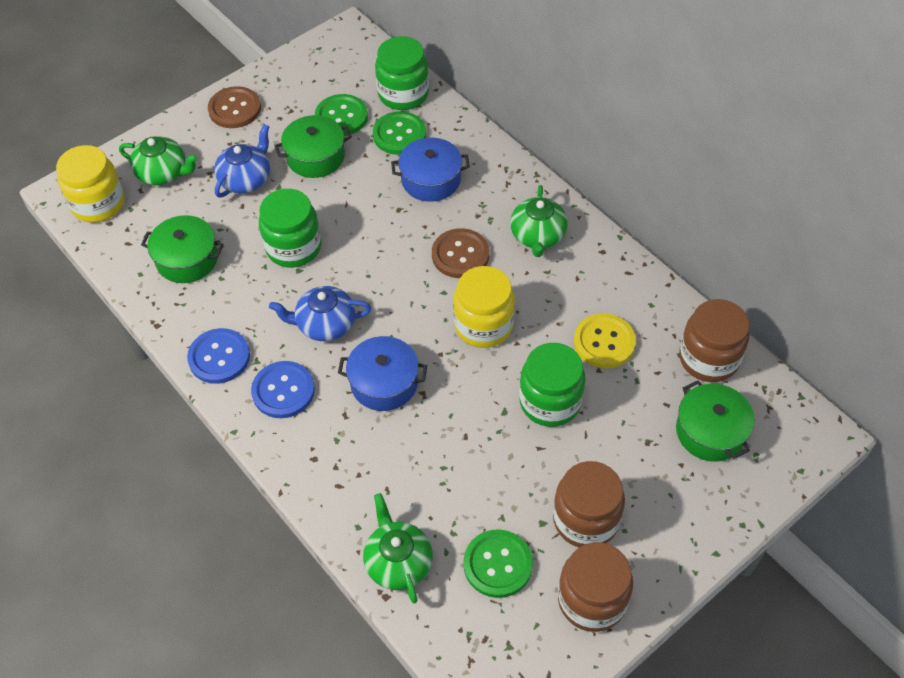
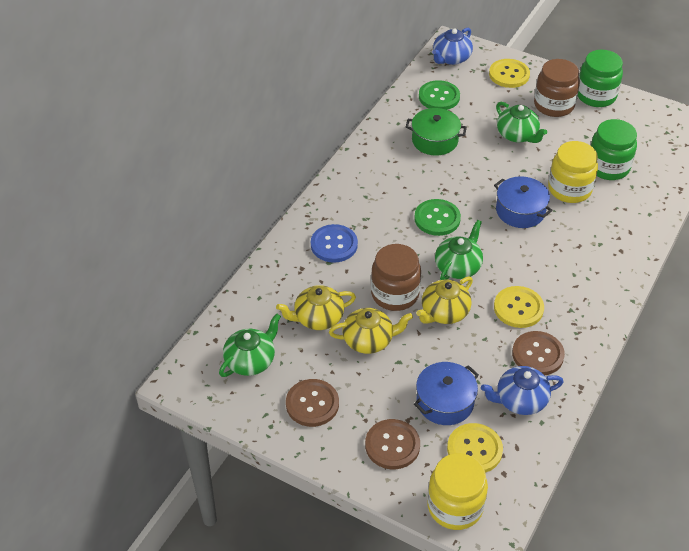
blue button: 2 -> 1
brown button: 2 -> 3
brown jar: 3 -> 2
green button: 3 -> 2
green jar: 3 -> 2
green pot: 3 -> 1
yellow button: 1 -> 3
yellow teapot: 0 -> 3

